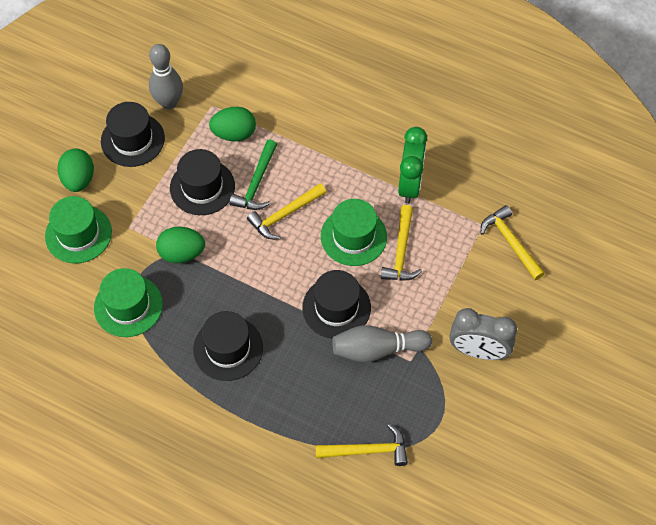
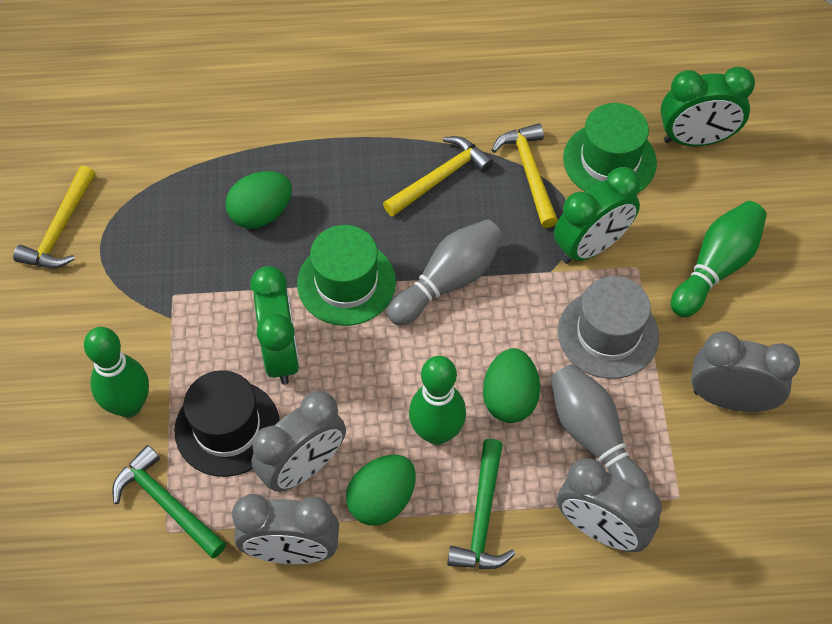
black hat: 4 -> 1
green bowling pin: 0 -> 3
green clock: 1 -> 3
green hammer: 1 -> 2
green hat: 3 -> 2
grey clock: 1 -> 4
grey hat: 0 -> 1
yellow hammer: 4 -> 3

